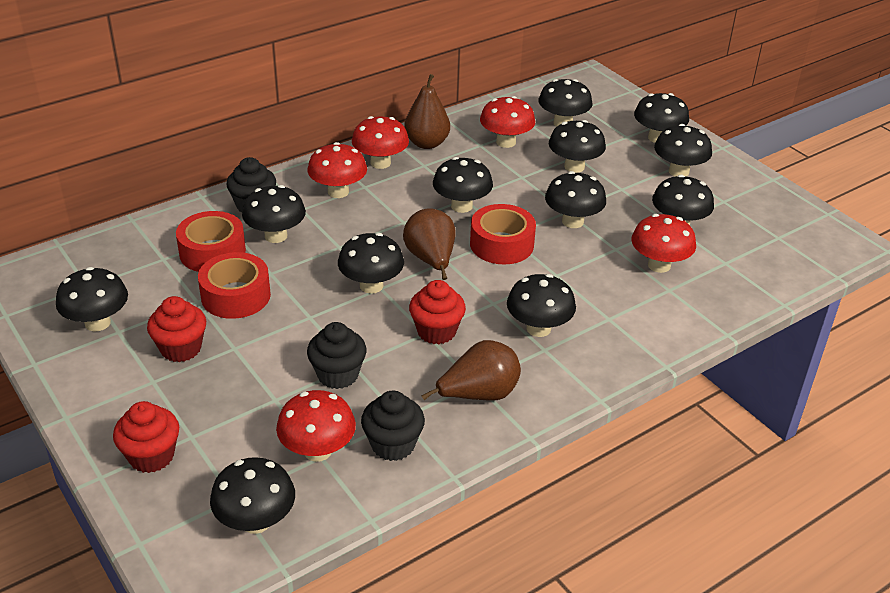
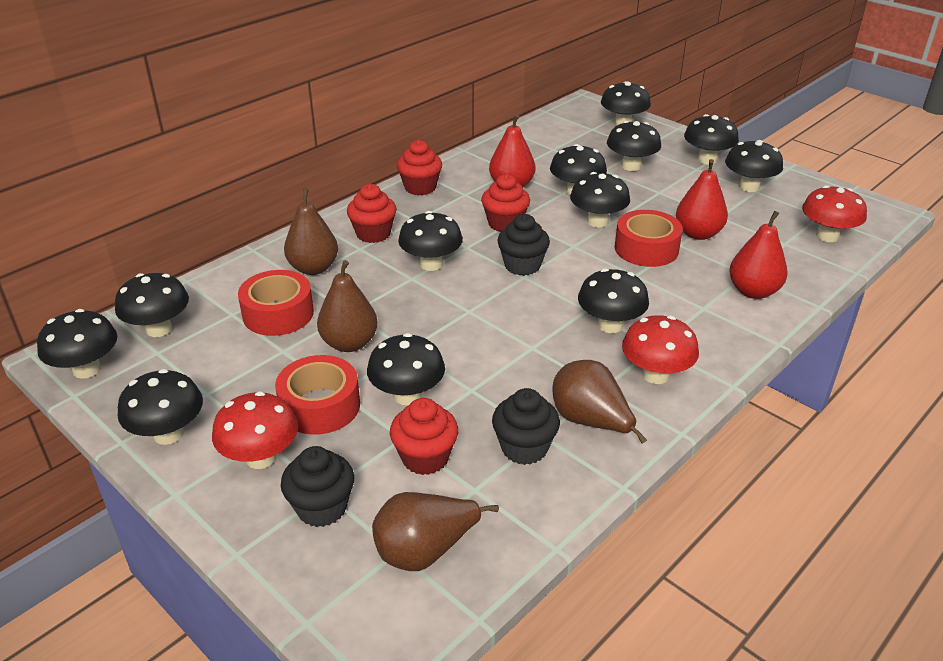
brown pear: 3 -> 4
red cupcake: 3 -> 4
red mushroom: 5 -> 3
red pear: 0 -> 3

